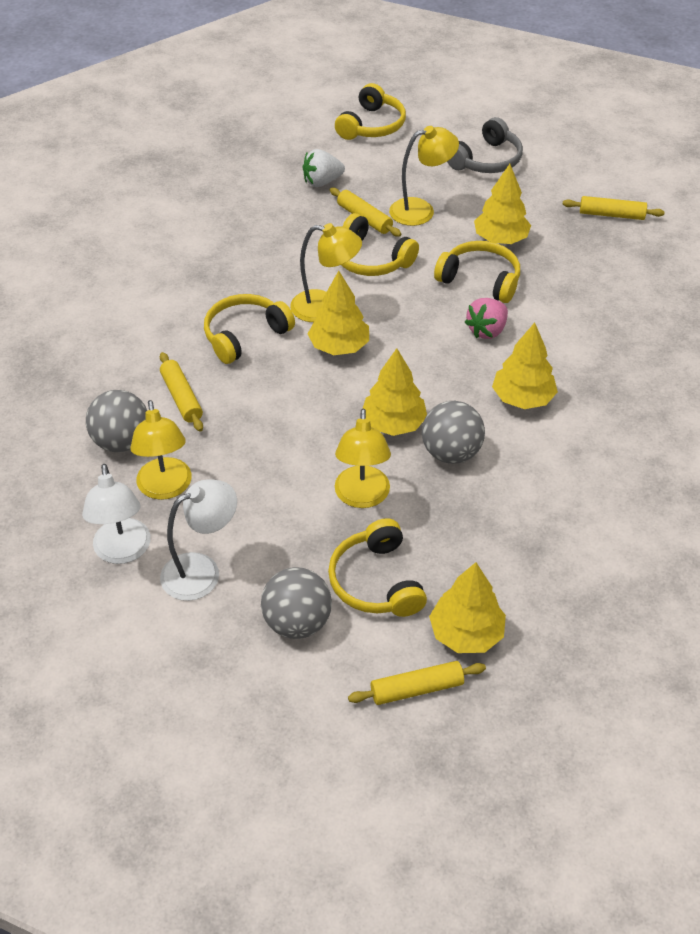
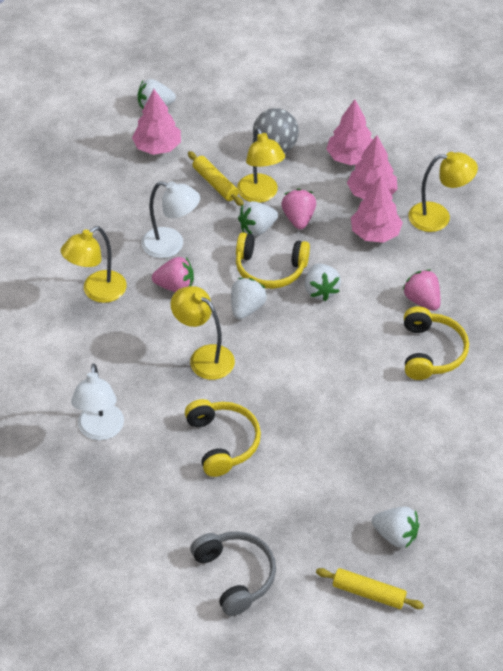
grey ball: 3 -> 1
pink strawberry: 1 -> 3
pink tree: 0 -> 4
white strawberry: 1 -> 5
yellow headphones: 5 -> 3
yellow rolling pin: 4 -> 2
yellow tree: 5 -> 0

